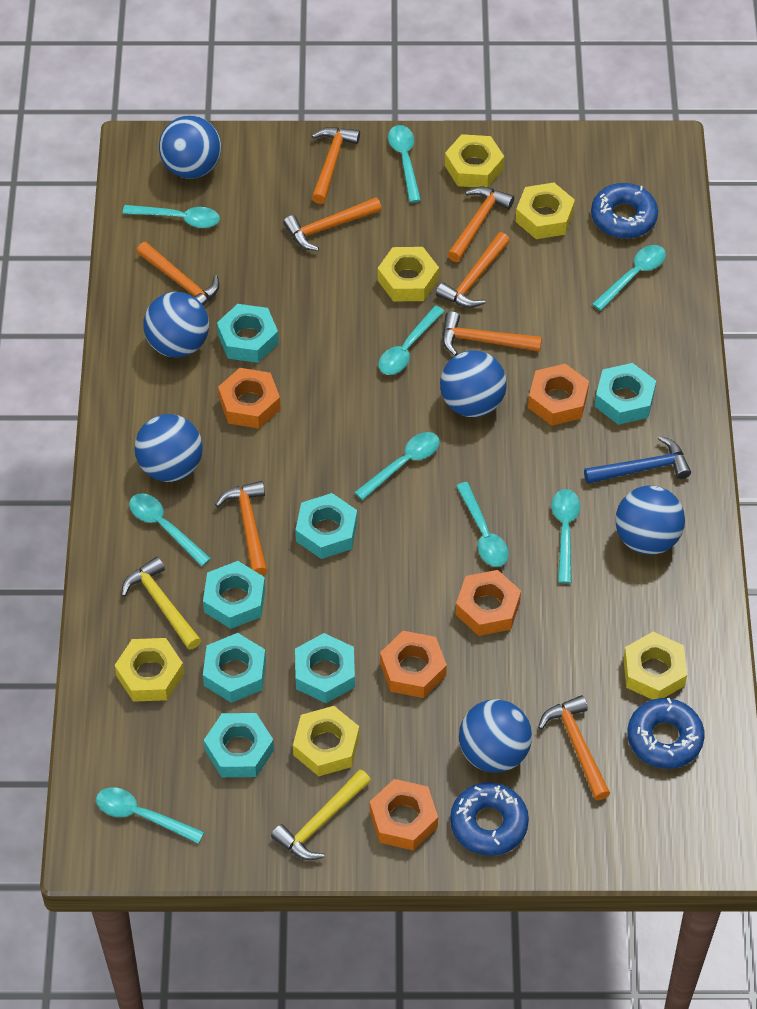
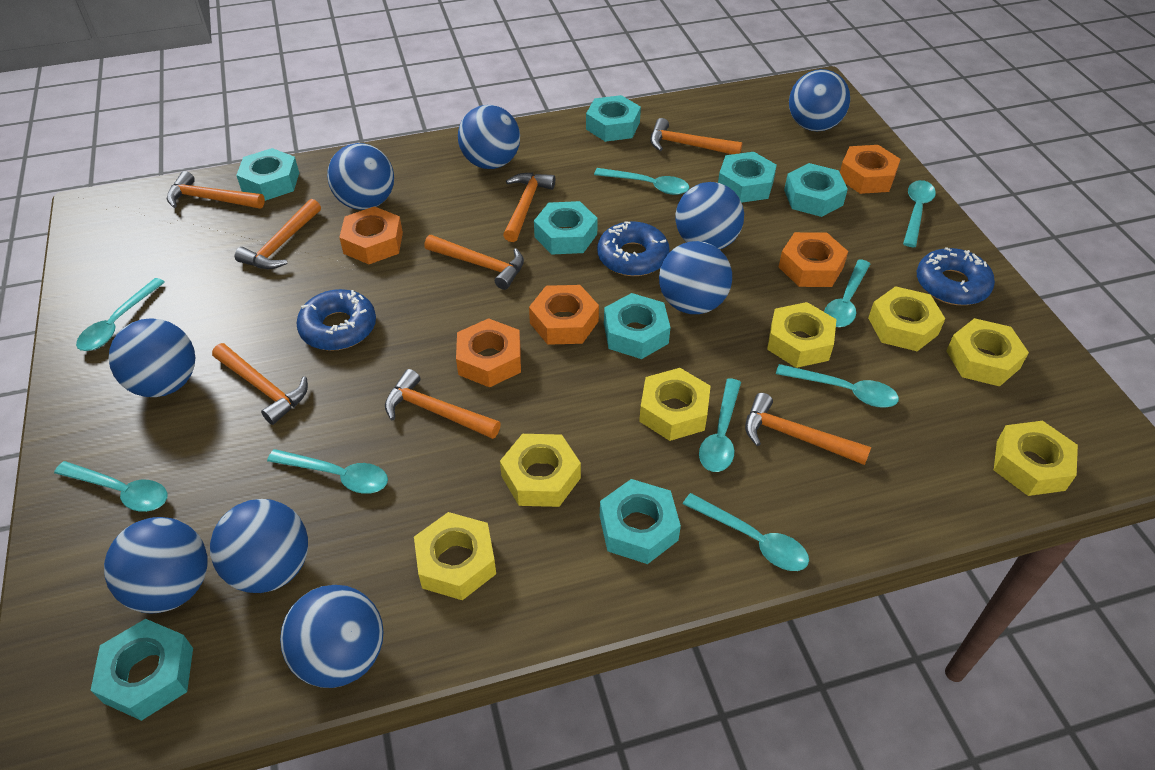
blue ball: 6 -> 9
blue hammer: 1 -> 0
turquoise nut: 7 -> 8
yellow hammer: 2 -> 0
yellow nut: 6 -> 7

